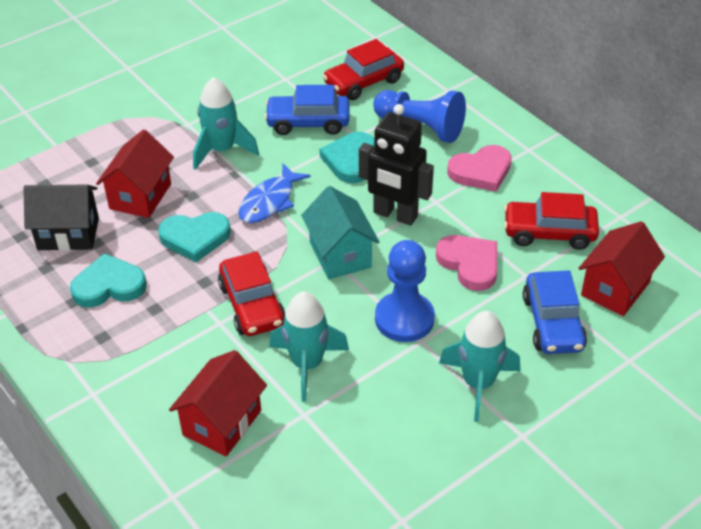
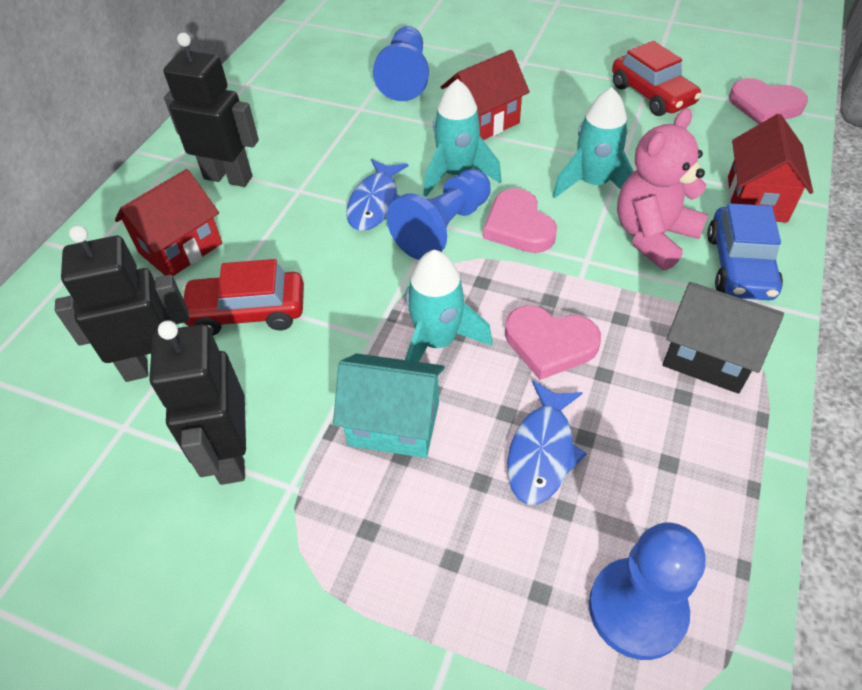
black robot: 1 -> 3
blue car: 2 -> 1
blue fish: 1 -> 2
blue pawn: 2 -> 3
pink heart: 2 -> 3
pink teddy bear: 0 -> 1
red car: 3 -> 2
turquoise heart: 3 -> 0

